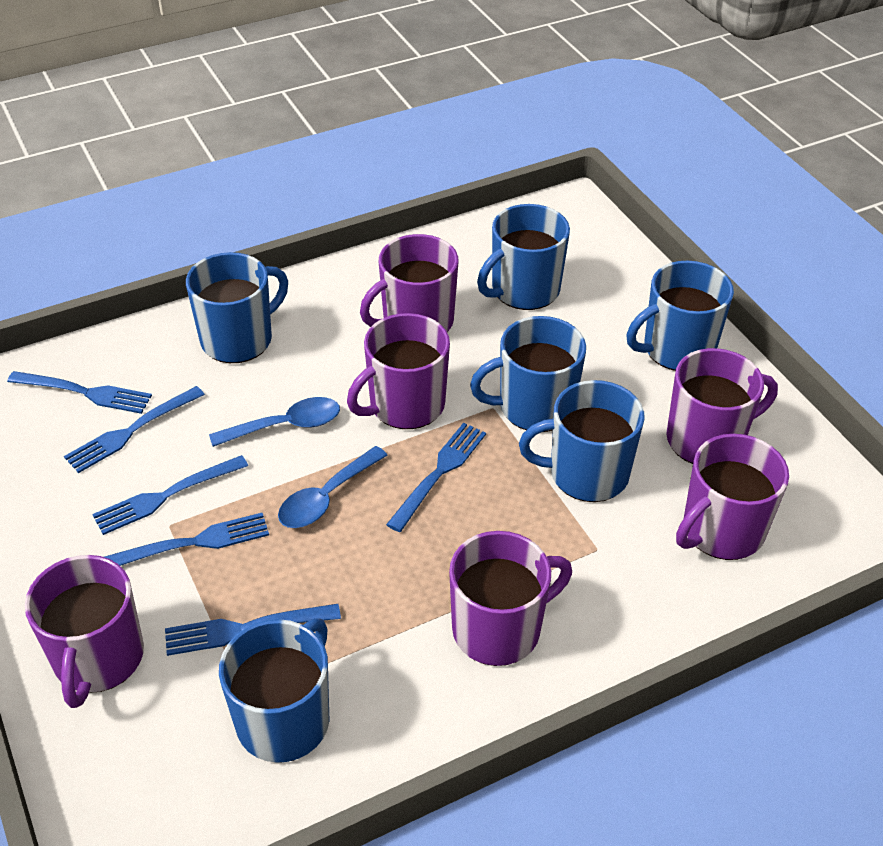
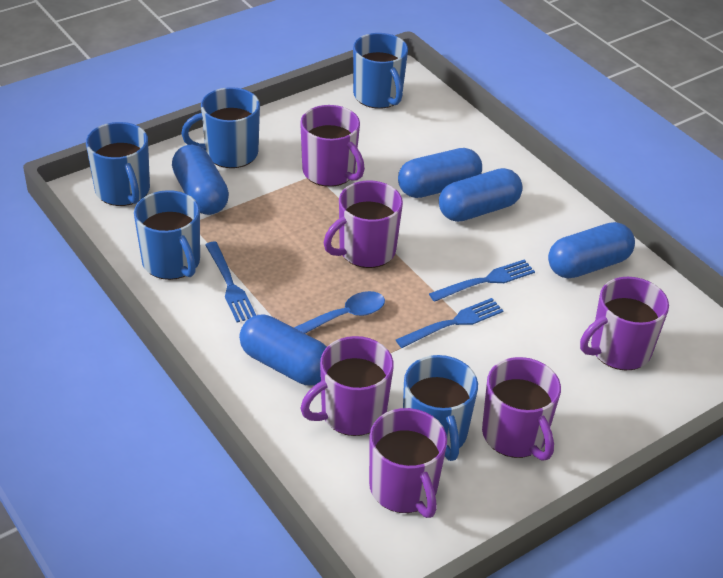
blue capsule: 0 -> 5
blue fork: 6 -> 3
blue mug: 6 -> 5
blue spoon: 2 -> 1

